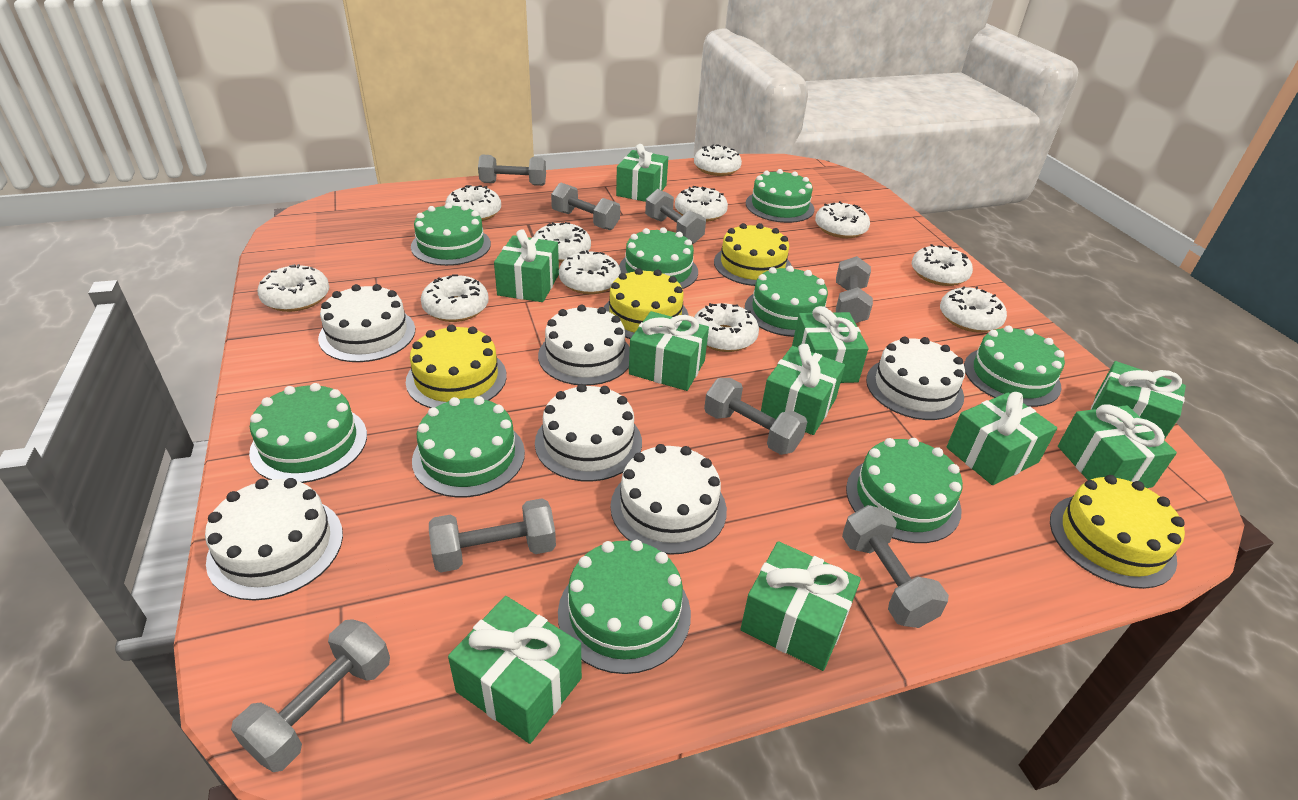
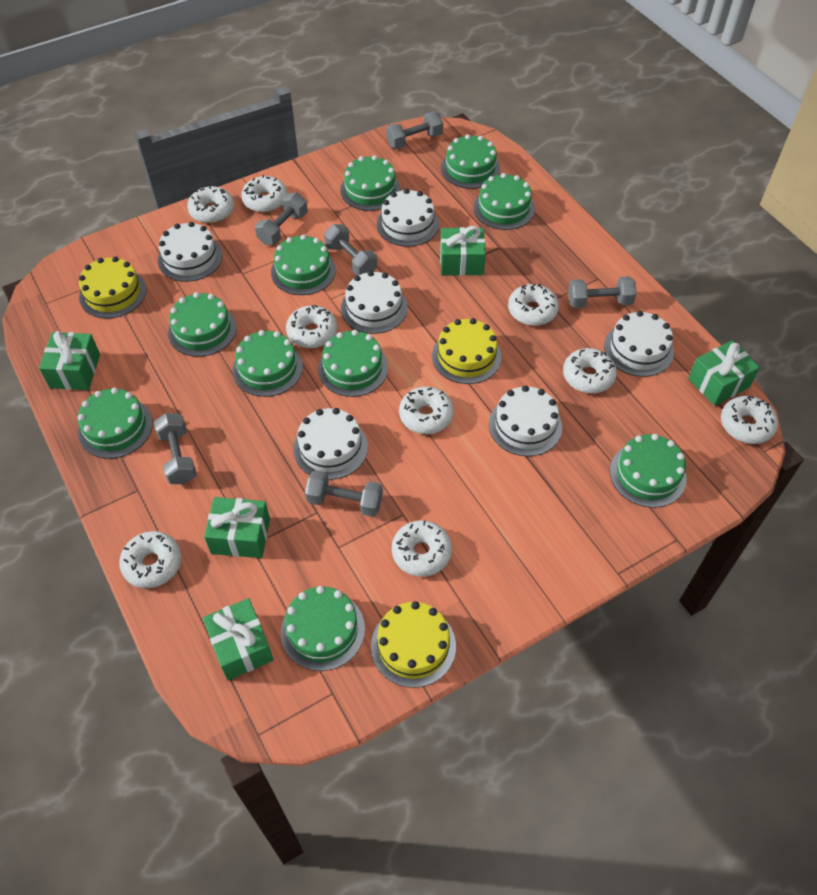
green cake: 9 -> 10
green gift: 10 -> 5
grey dumbbell: 8 -> 6
white donut: 11 -> 9
yellow cake: 4 -> 3

